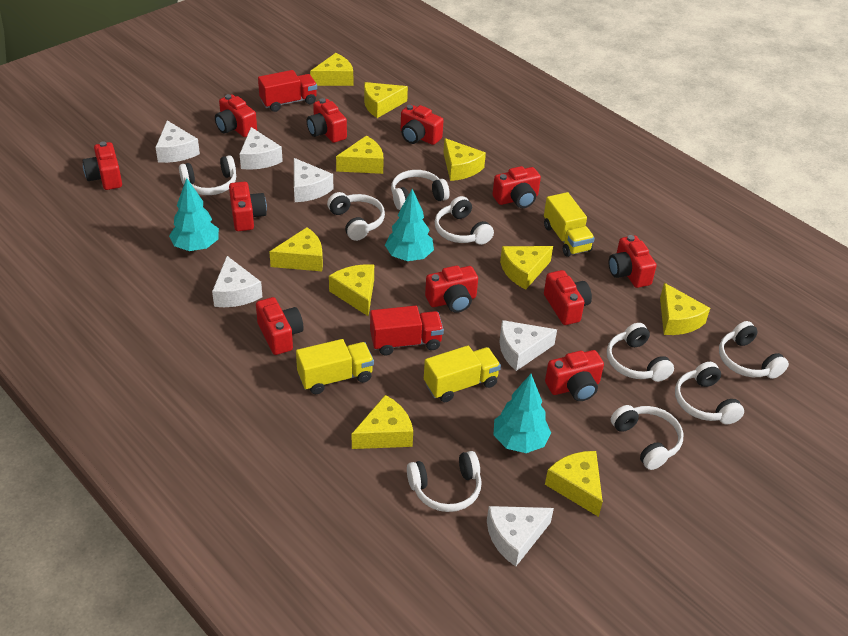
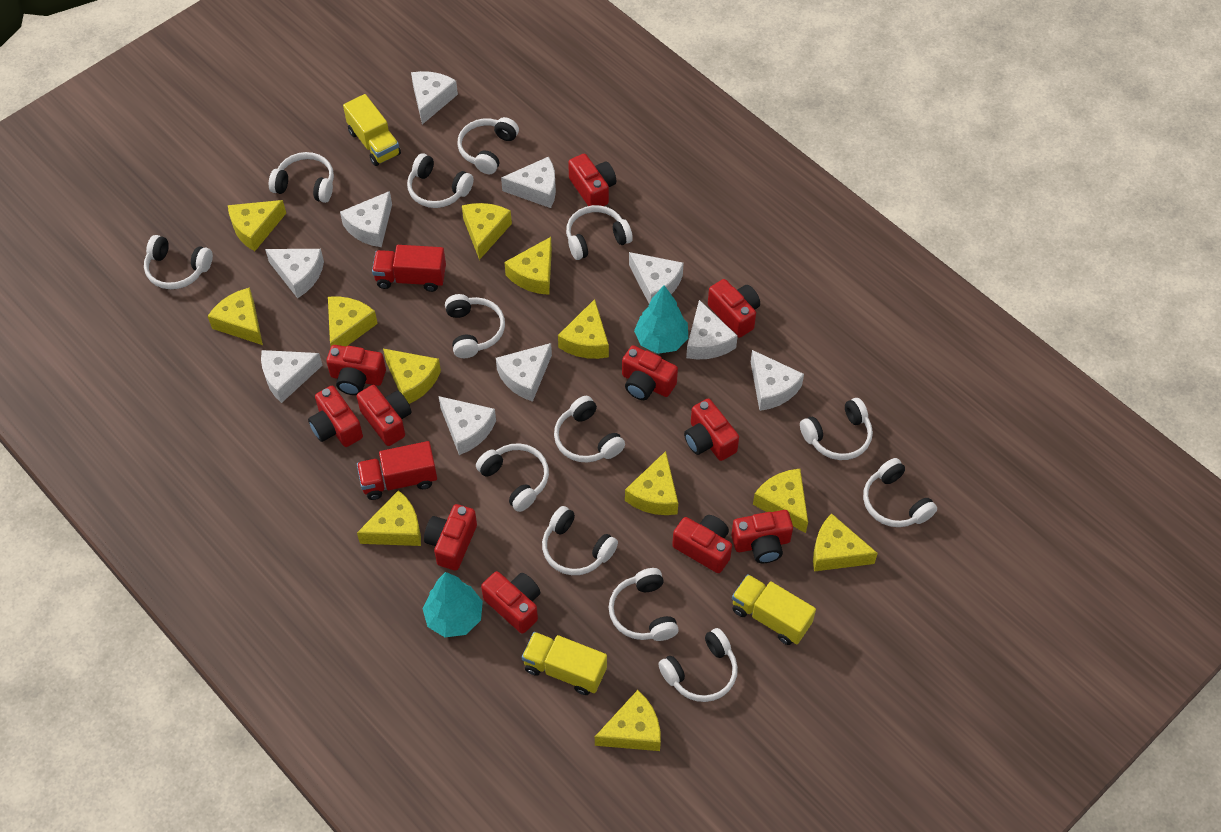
turquoise tree: 3 -> 2
white cheese: 6 -> 10
white headphones: 9 -> 13
yellow cheese: 10 -> 12

